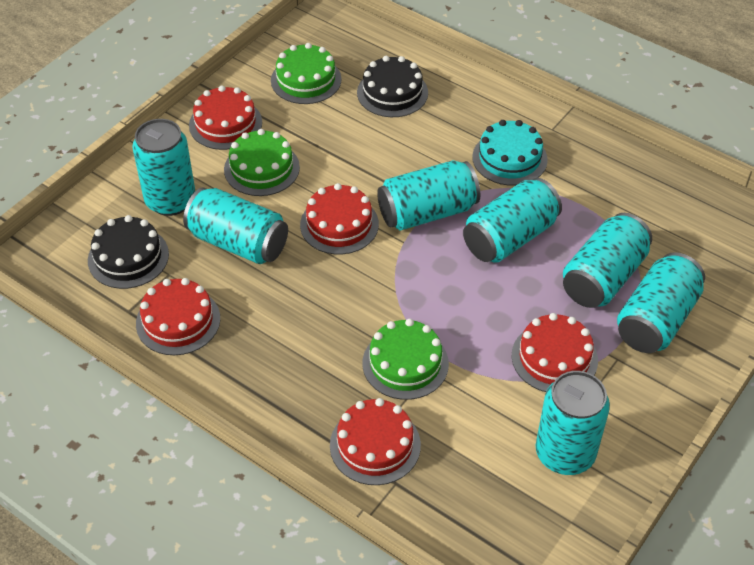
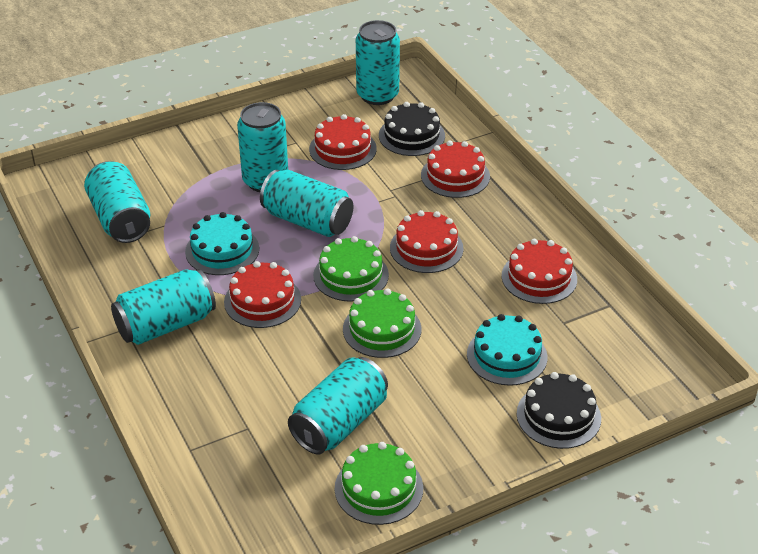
turquoise cake: 1 -> 2
turquoise can: 7 -> 6

